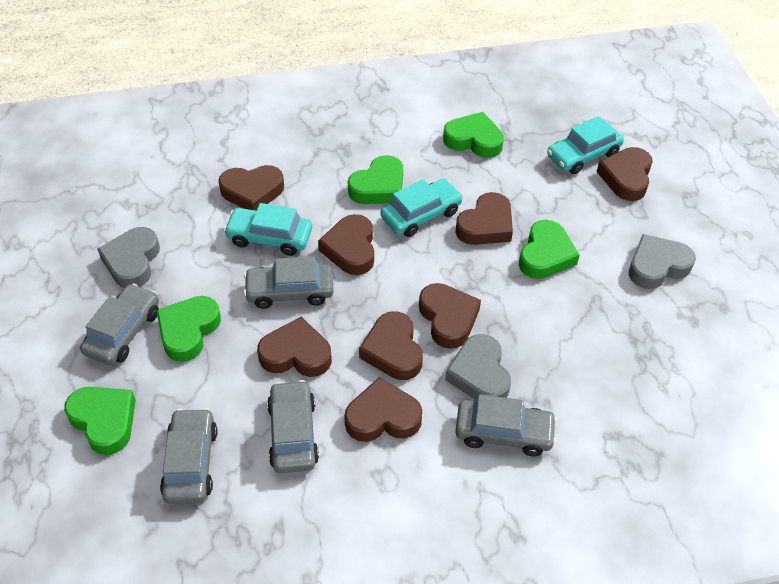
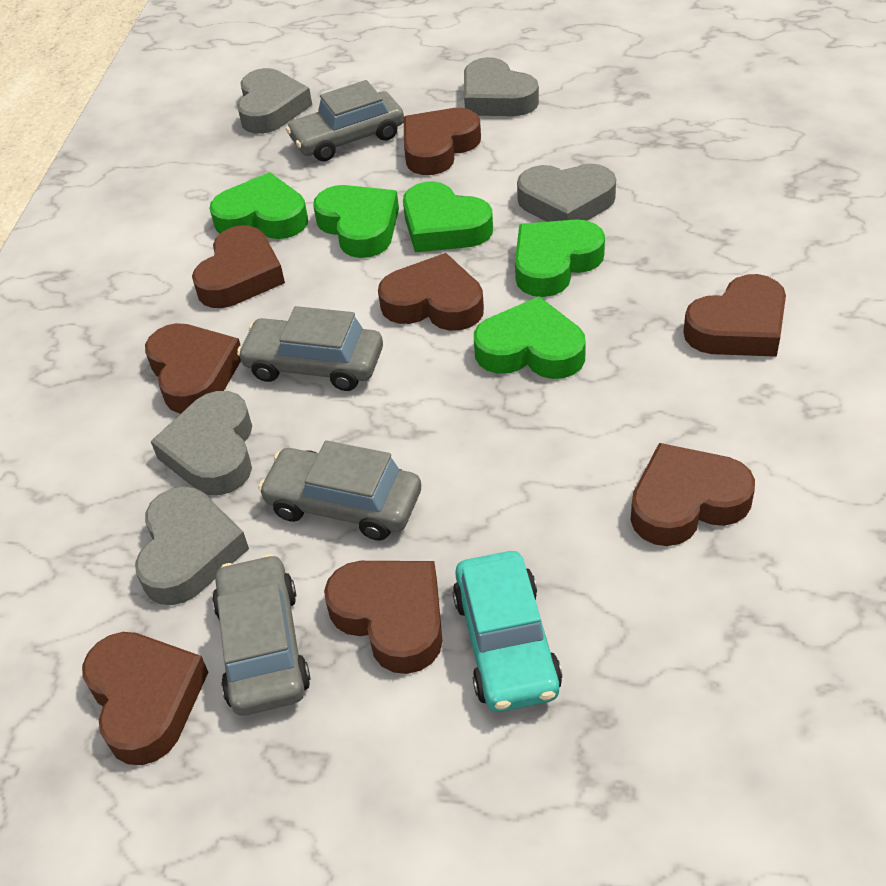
grey car: 5 -> 4
grey heart: 3 -> 5
turquoise car: 3 -> 1

